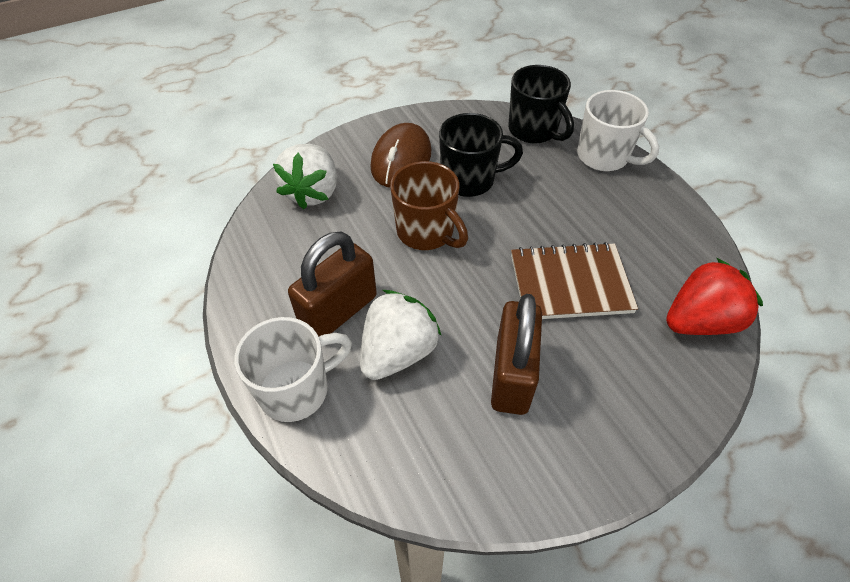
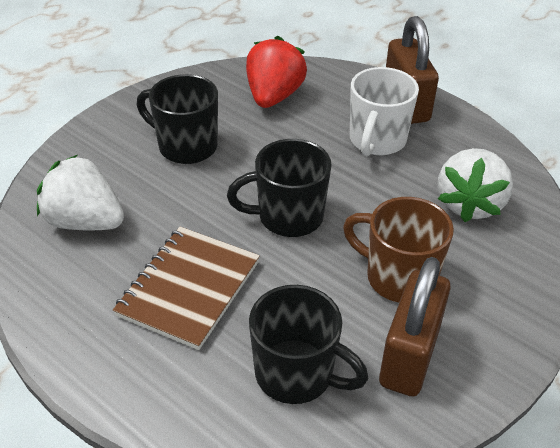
black mug: 2 -> 3
brown mouse: 1 -> 0
white mug: 2 -> 1

